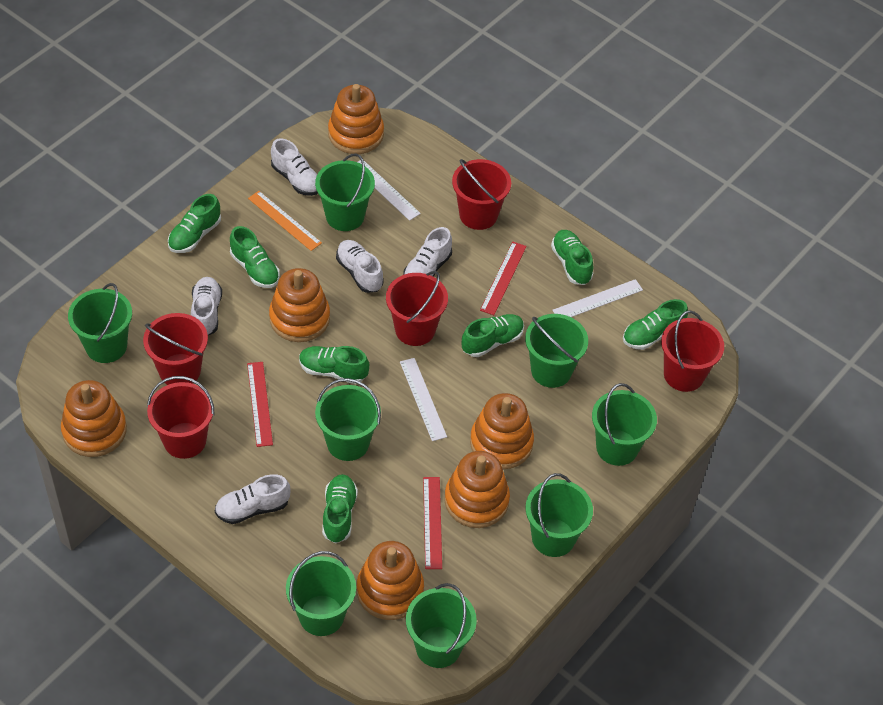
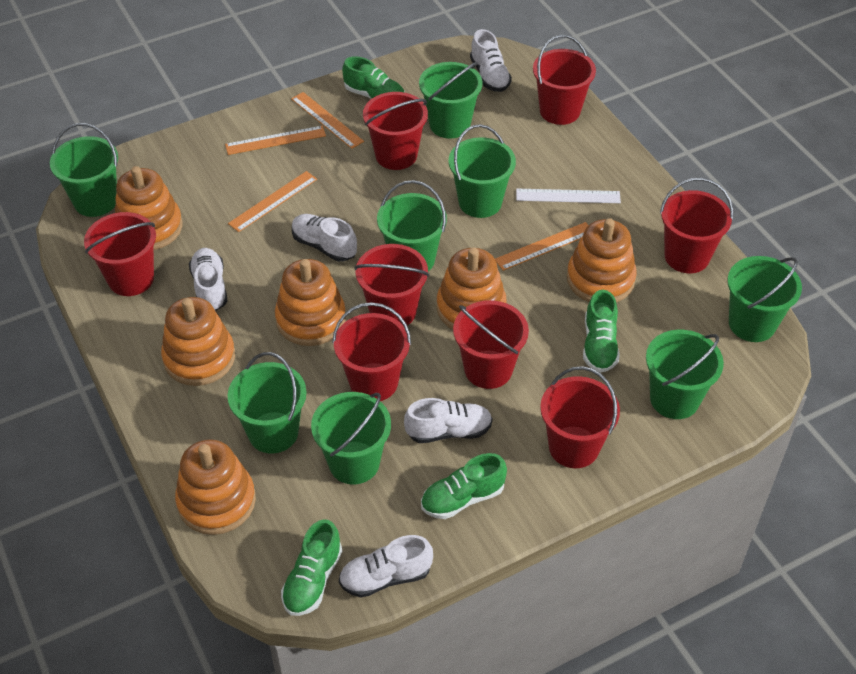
green shoe: 7 -> 4
orange ruler: 1 -> 4
red bucket: 5 -> 8
red ruler: 3 -> 0
white ruler: 3 -> 1

